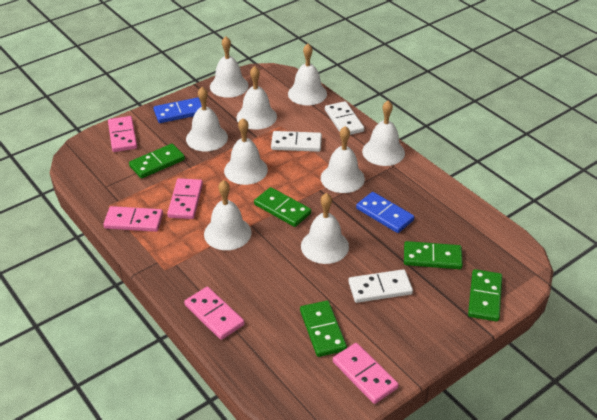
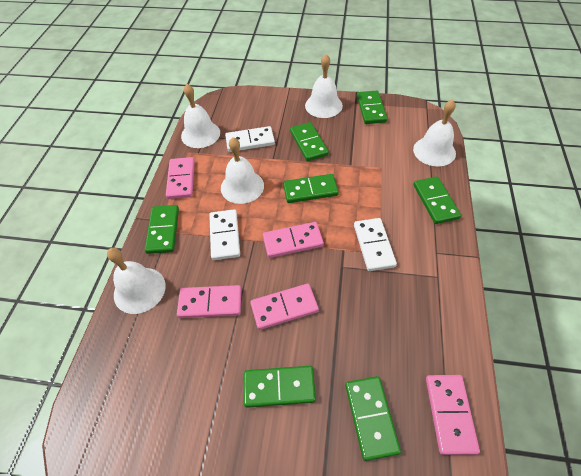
blue domino: 2 -> 0
green domino: 5 -> 7
white bell: 9 -> 5

